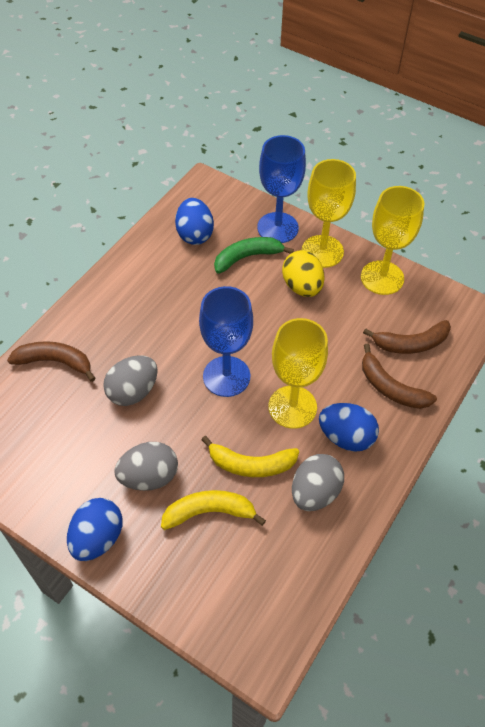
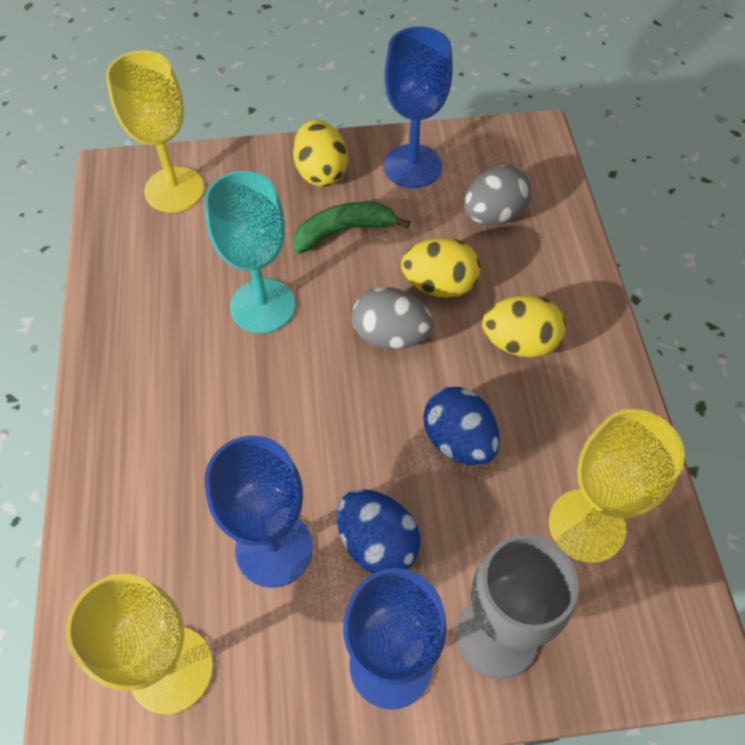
blue egg: 3 -> 2
blue goblet: 2 -> 3
brown banana: 3 -> 0
grey egg: 3 -> 2
grey goblet: 0 -> 1
turquoise goblet: 0 -> 1
yellow banana: 2 -> 0
yellow egg: 1 -> 3

